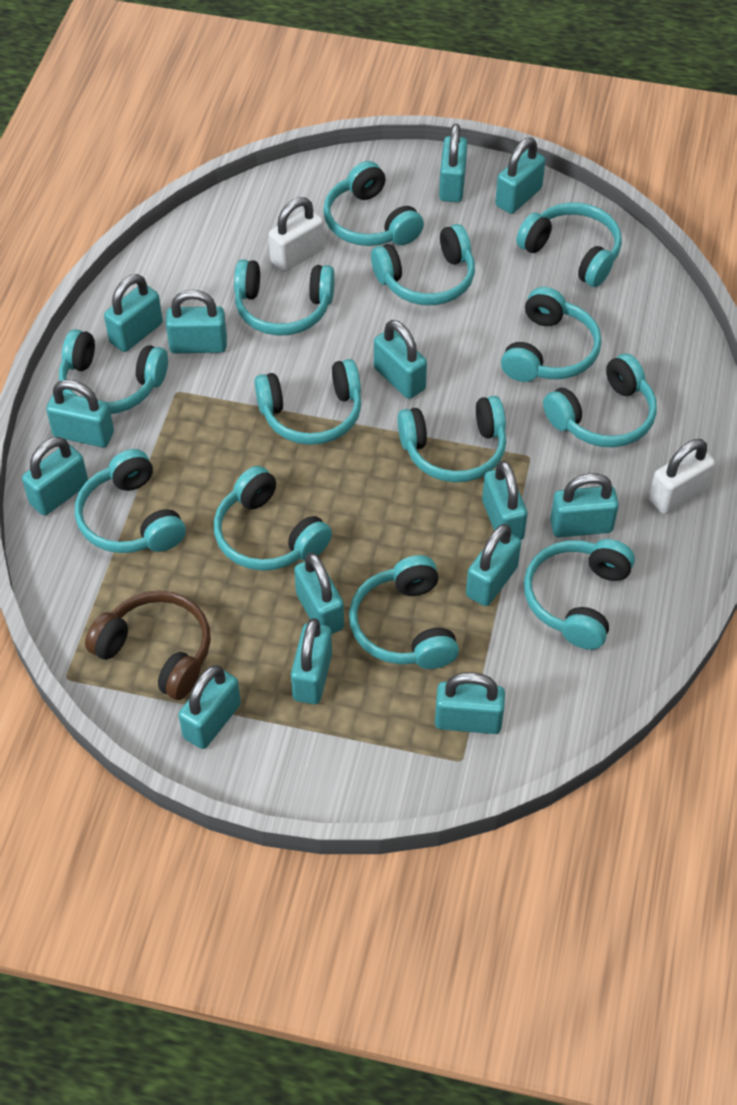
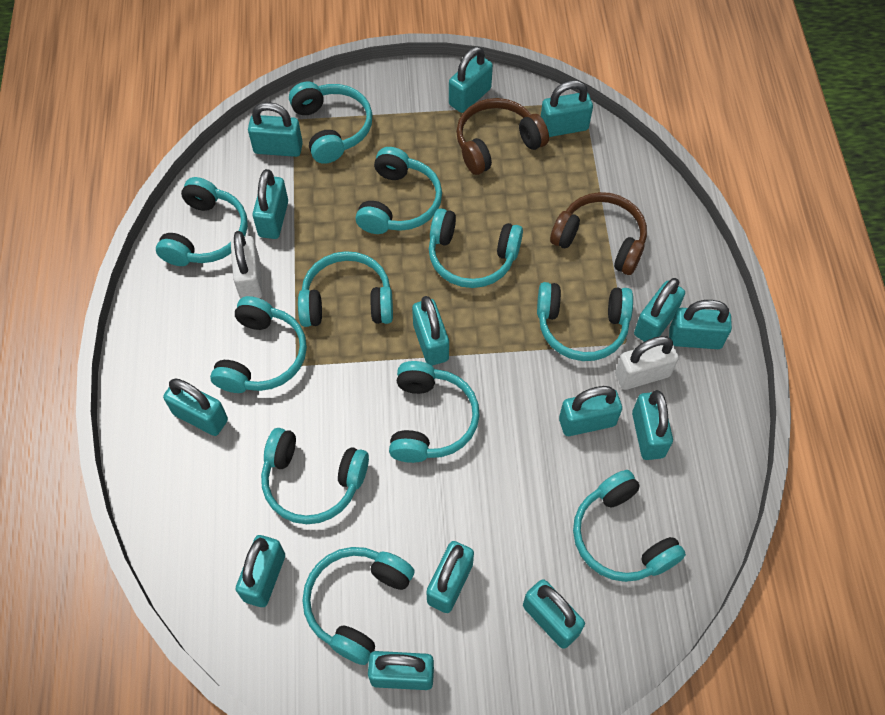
brown headphones: 1 -> 2
turquoise headphones: 13 -> 11

